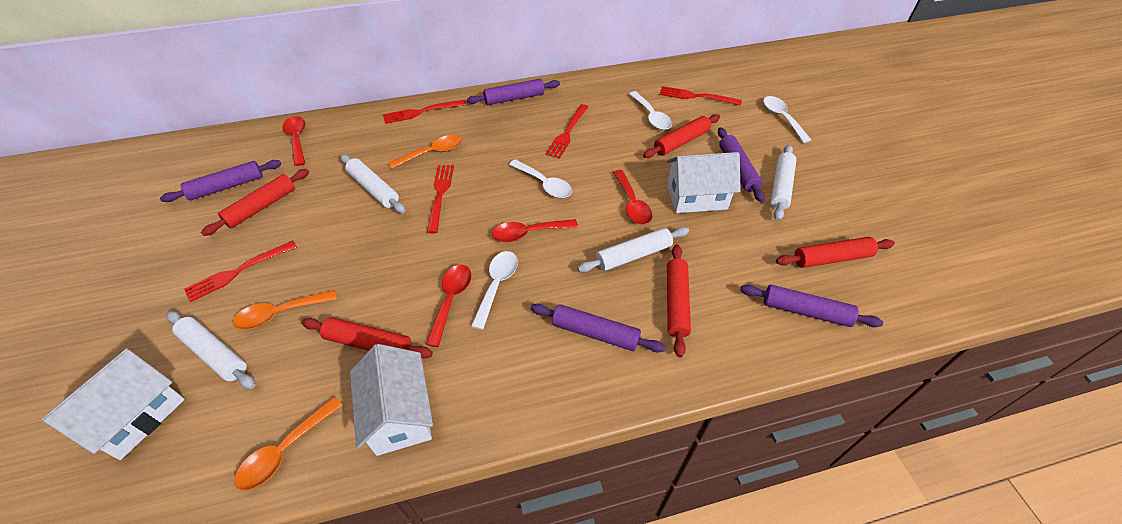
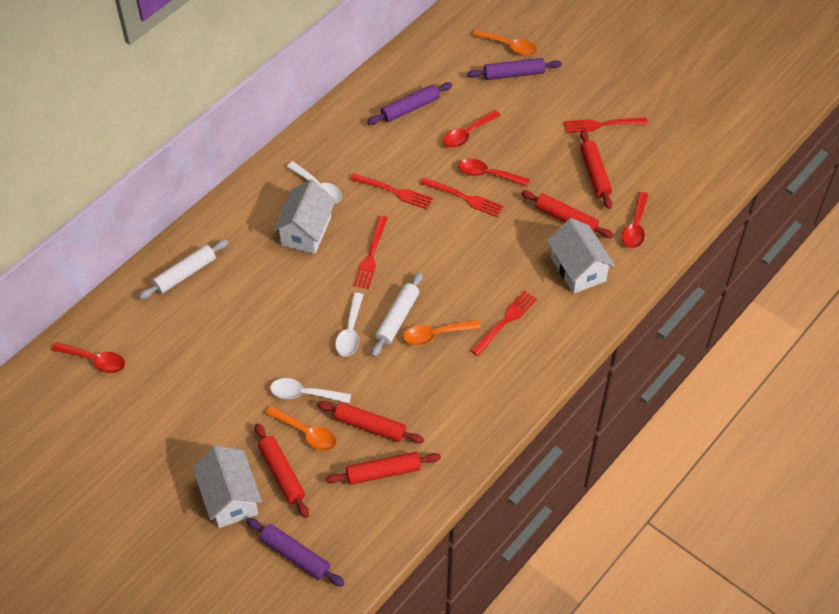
purple rolling pin: 5 -> 3
white rolling pin: 4 -> 2
white spoon: 4 -> 3

